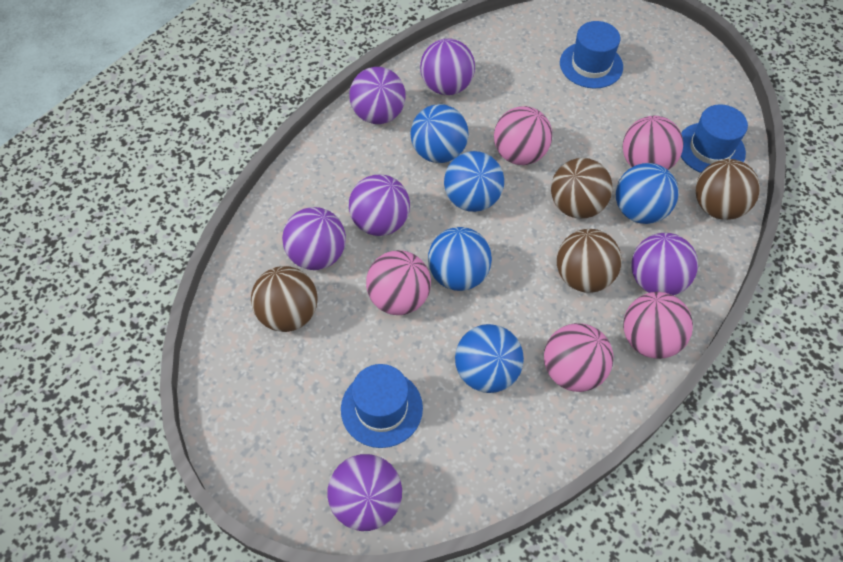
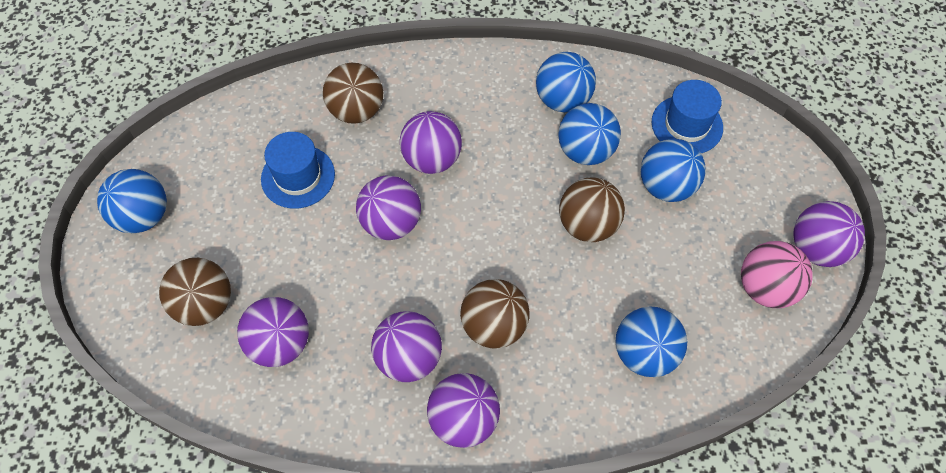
blue hat: 3 -> 2
pink ball: 5 -> 1

